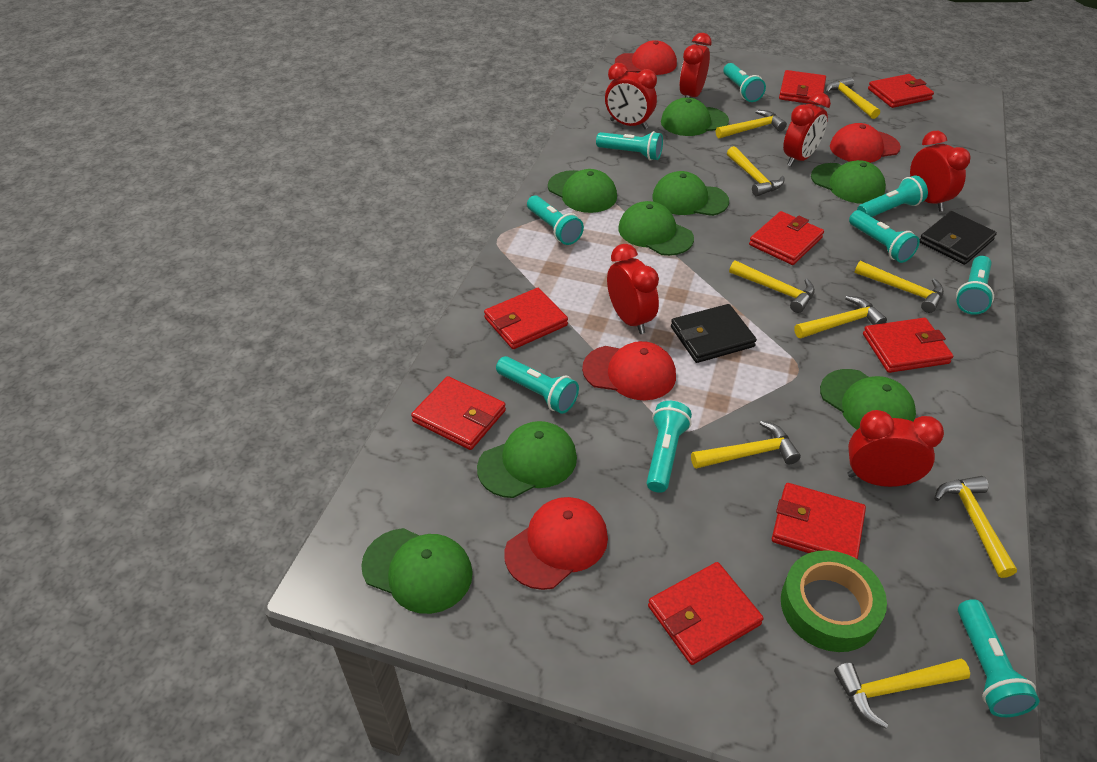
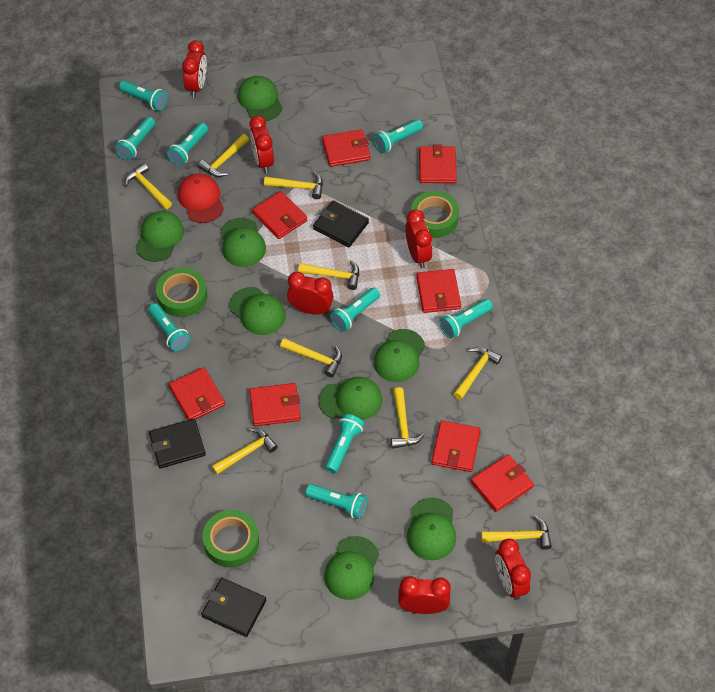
black wallet: 2 -> 3
green tape: 1 -> 3
red cap: 4 -> 1

